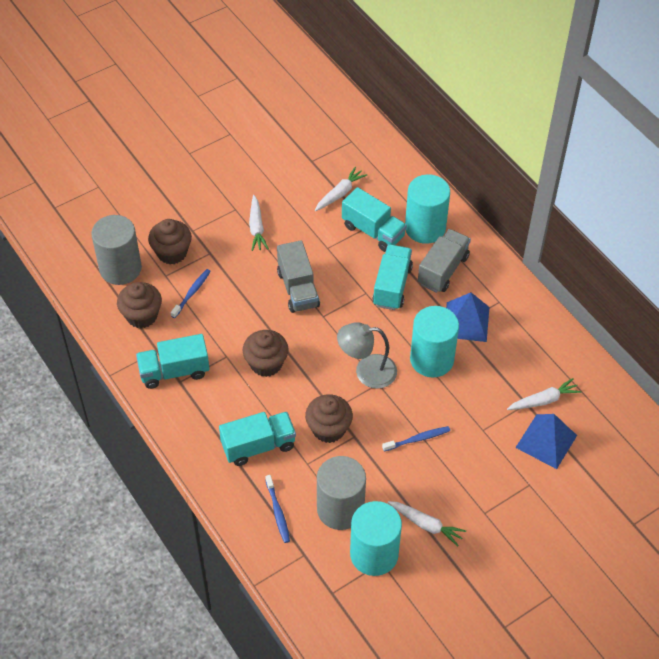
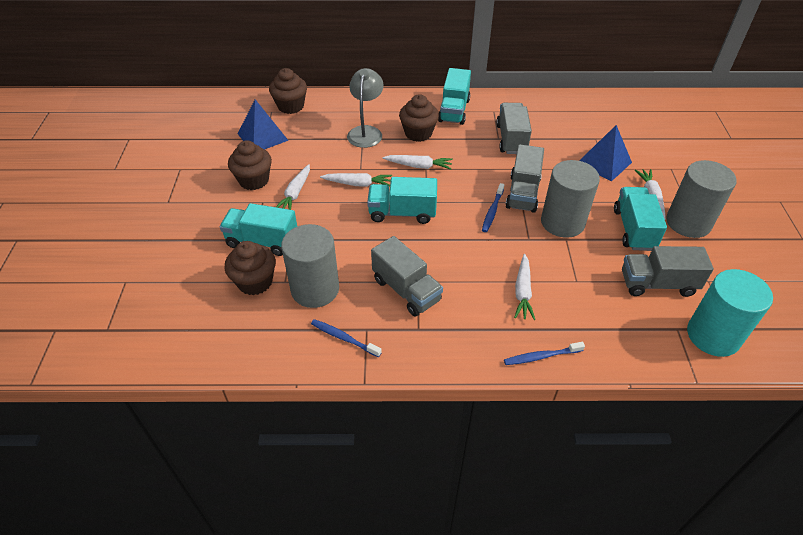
grey cylinder: 2 -> 3
grey truck: 2 -> 4
turquoise cylinder: 3 -> 1
white carrot: 4 -> 5

